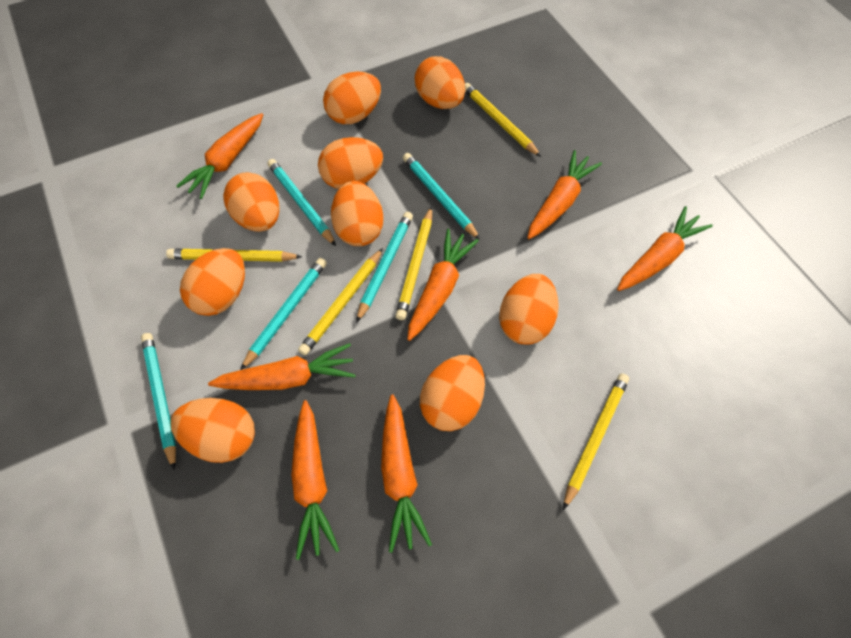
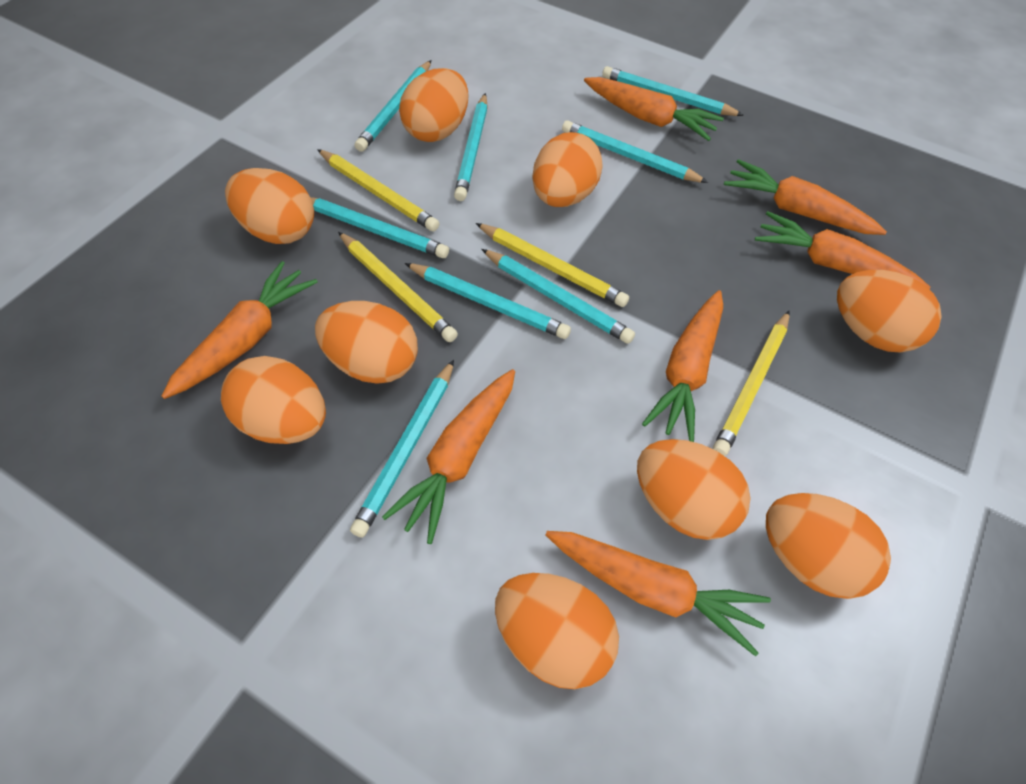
turquoise pencil: 5 -> 8
yellow pencil: 5 -> 4

